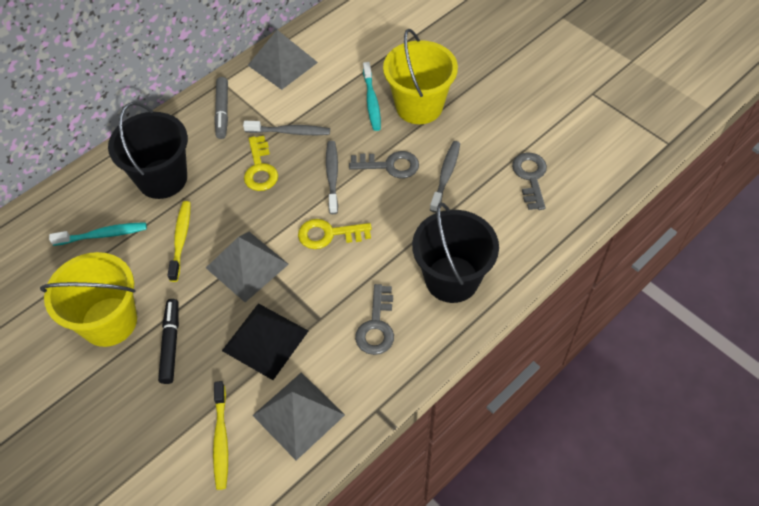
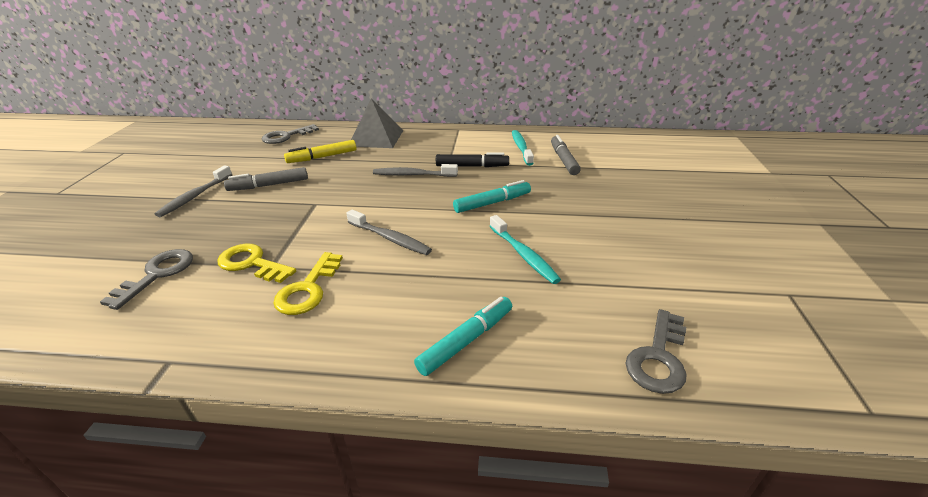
black bucket: 2 -> 0
black pyramid: 1 -> 0
grey marker: 1 -> 2
grey pyramid: 3 -> 1
turquoise marker: 0 -> 2
yellow bucket: 2 -> 0
yellow marker: 0 -> 1
yellow toothbrush: 2 -> 0

